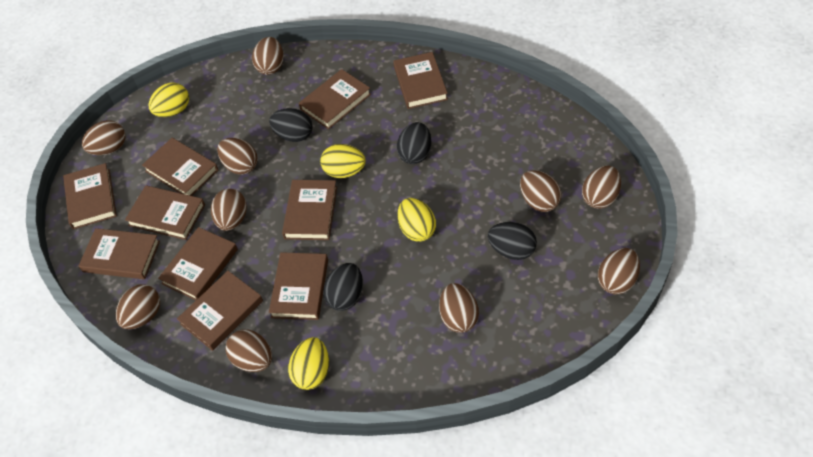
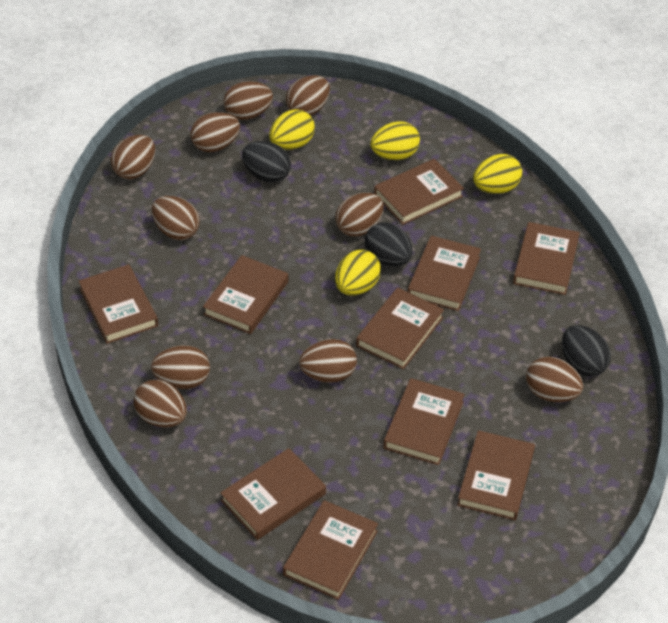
black egg: 4 -> 3

